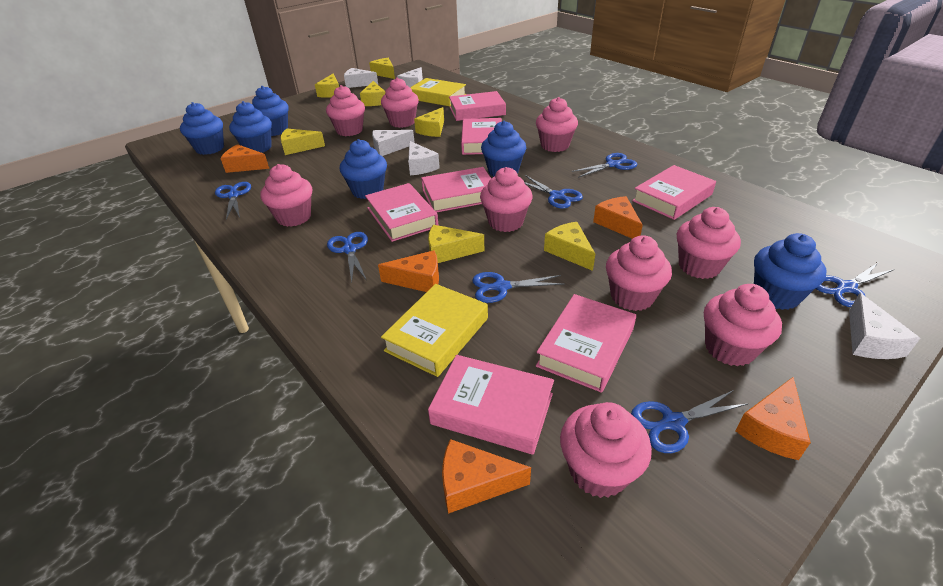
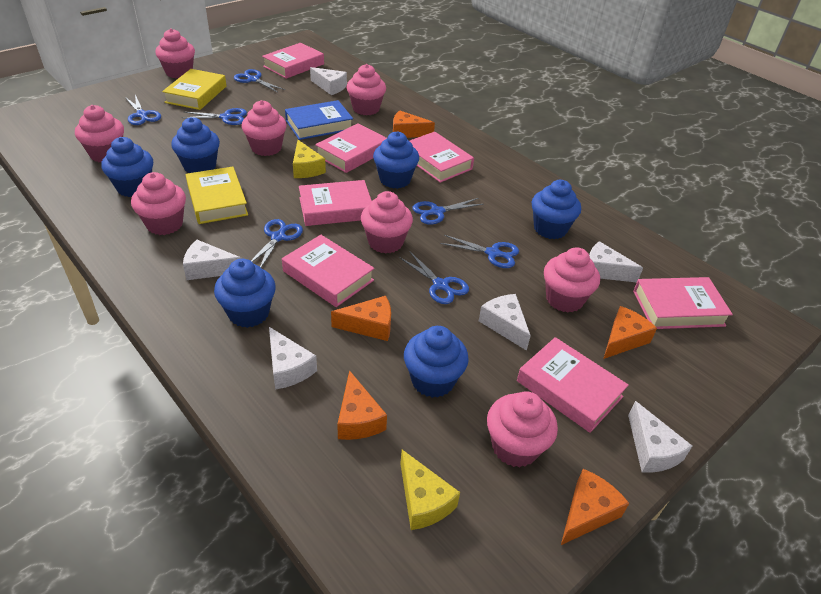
blue book: 0 -> 1
pink cupcake: 9 -> 8
white cheese: 5 -> 6
yellow cheese: 7 -> 2

